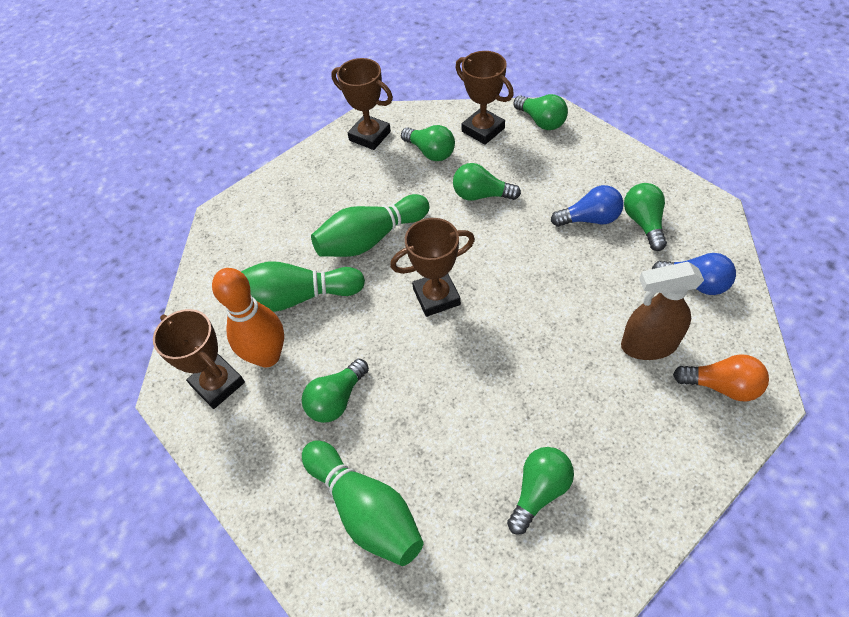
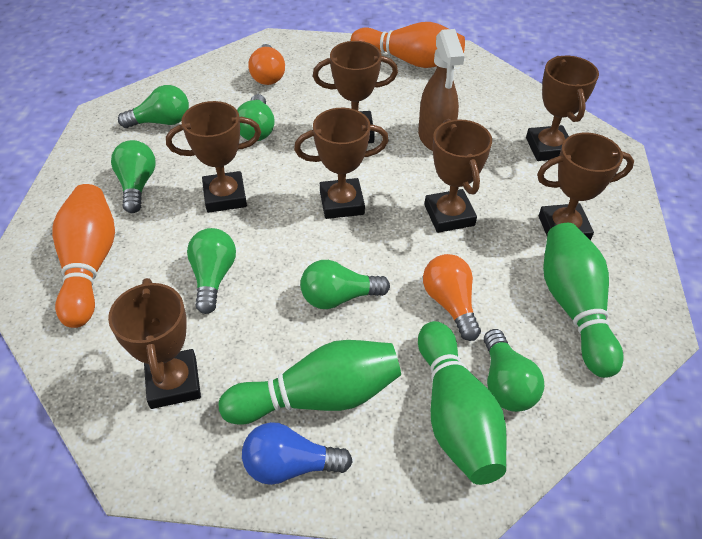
blue light bulb: 2 -> 1
brown trophy: 4 -> 7
orange bowling pin: 1 -> 2
orange light bulb: 1 -> 2

